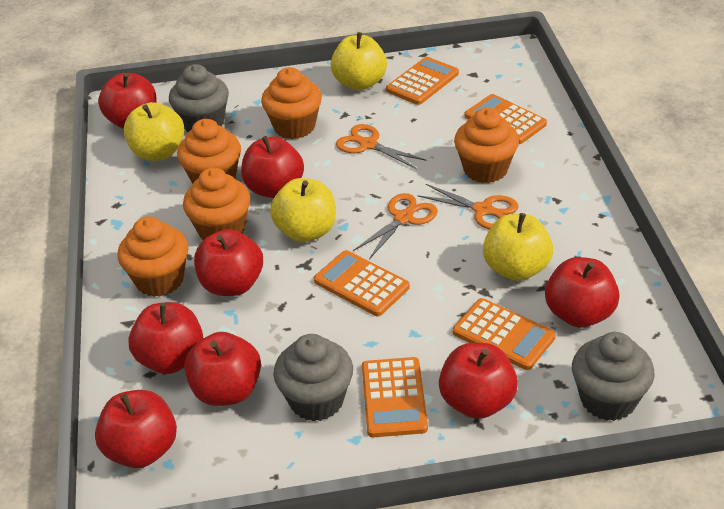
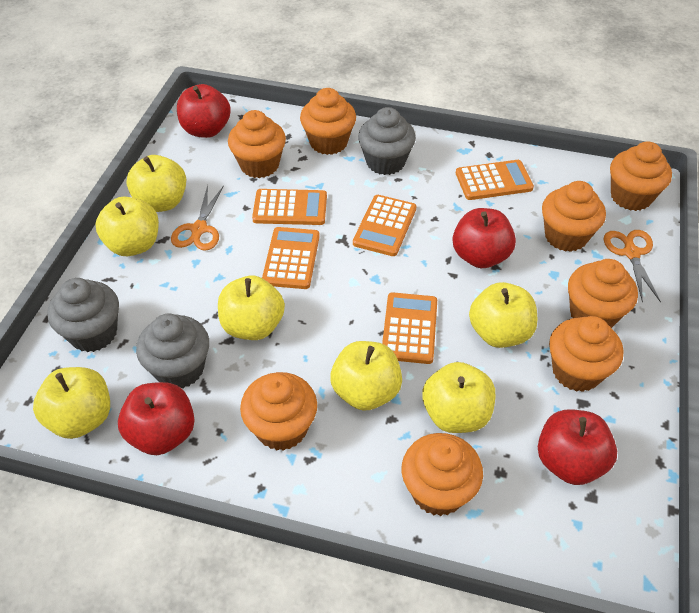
orange cupcake: 5 -> 8
orange scissors: 3 -> 2
red apple: 8 -> 4
yellow apple: 4 -> 7

